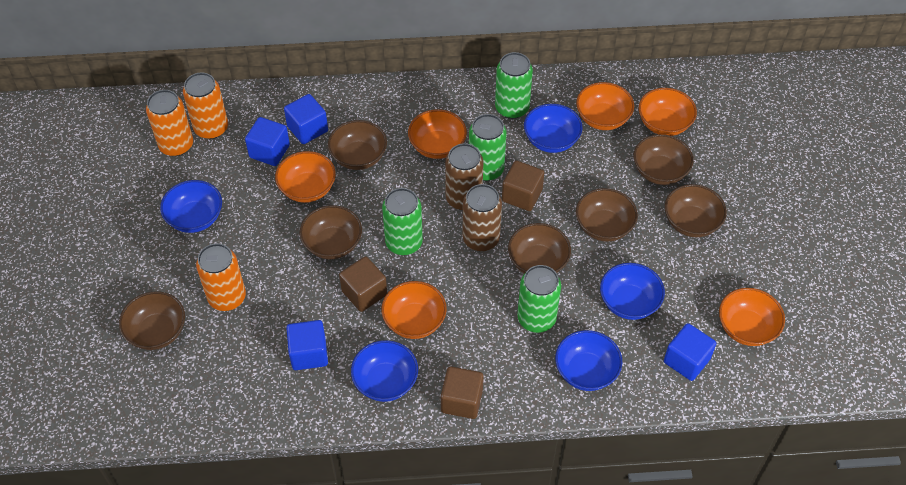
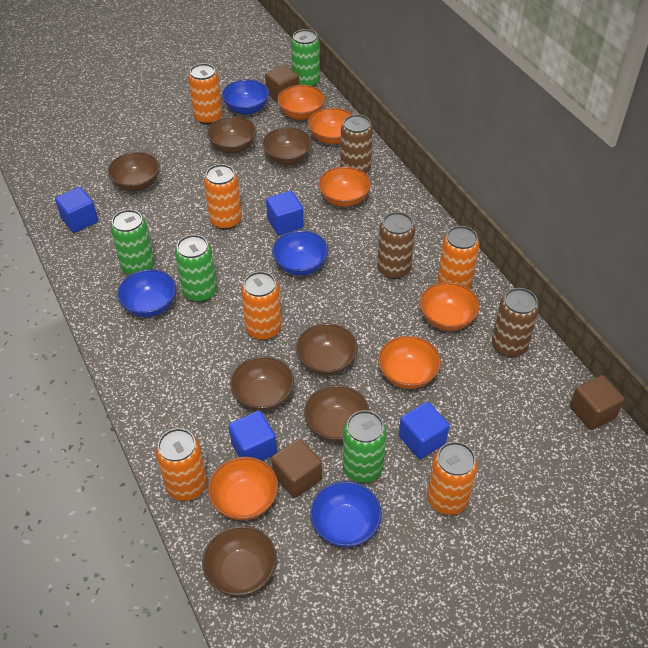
blue bowl: 5 -> 4
brown can: 2 -> 3
orange can: 3 -> 6

